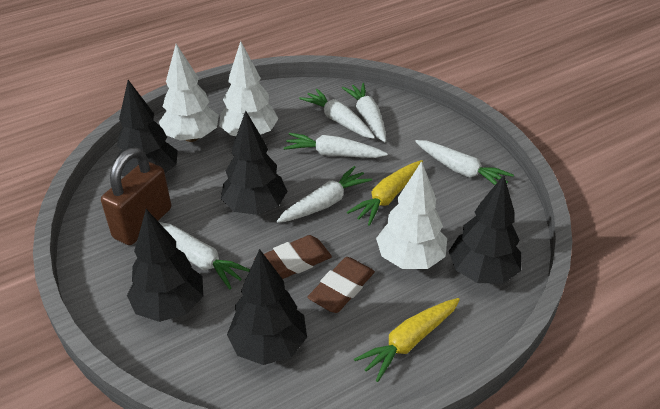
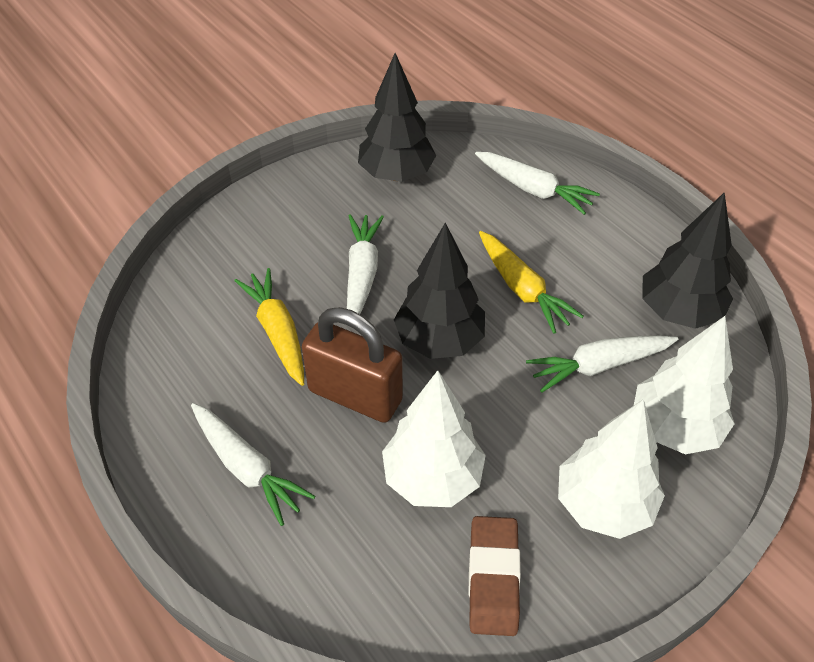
black tree: 5 -> 3
brown eraser: 2 -> 1
white carrot: 6 -> 4

